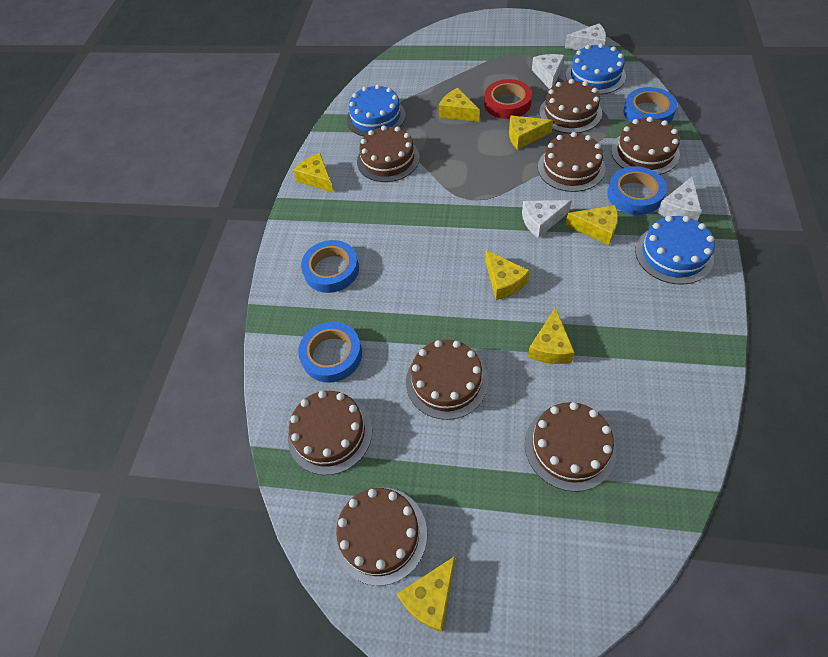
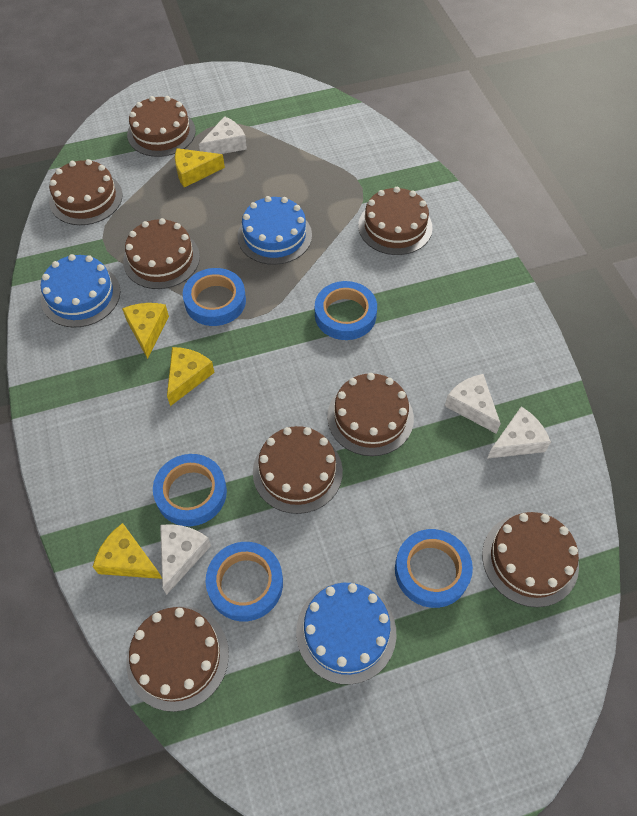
blue tape: 4 -> 5
red tape: 1 -> 0
yellow cheese: 7 -> 4

